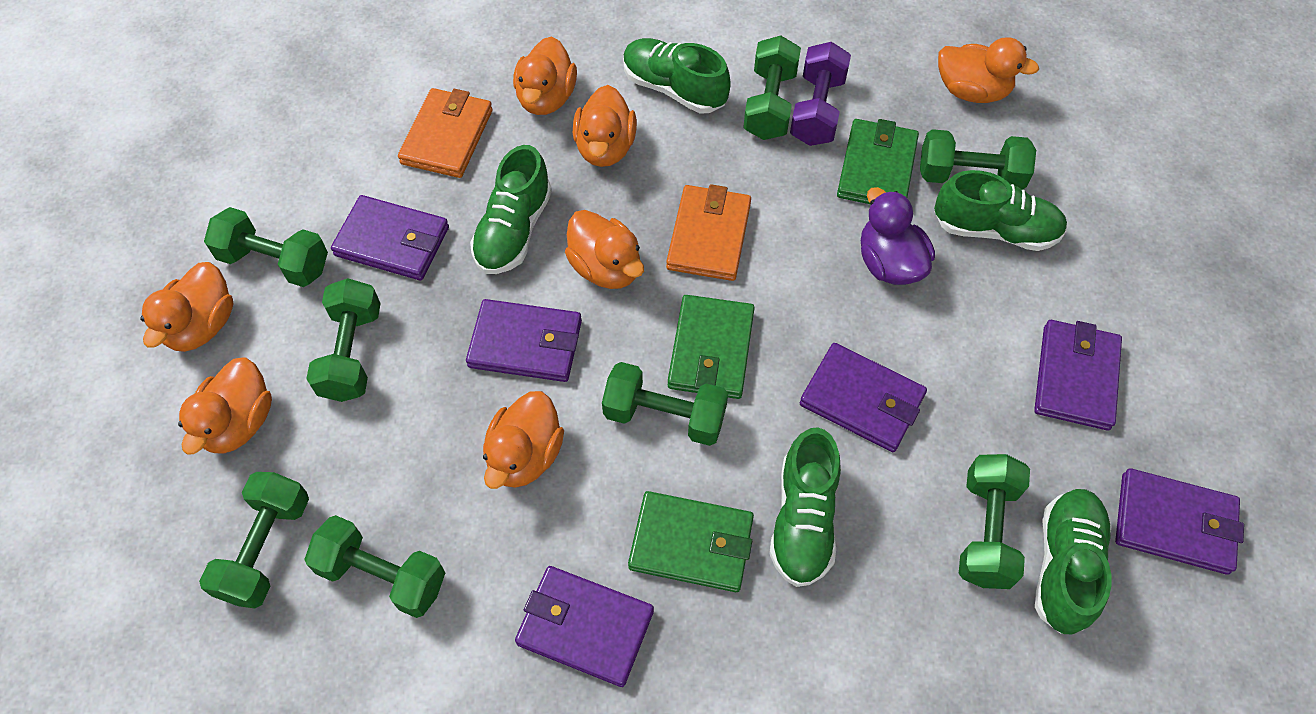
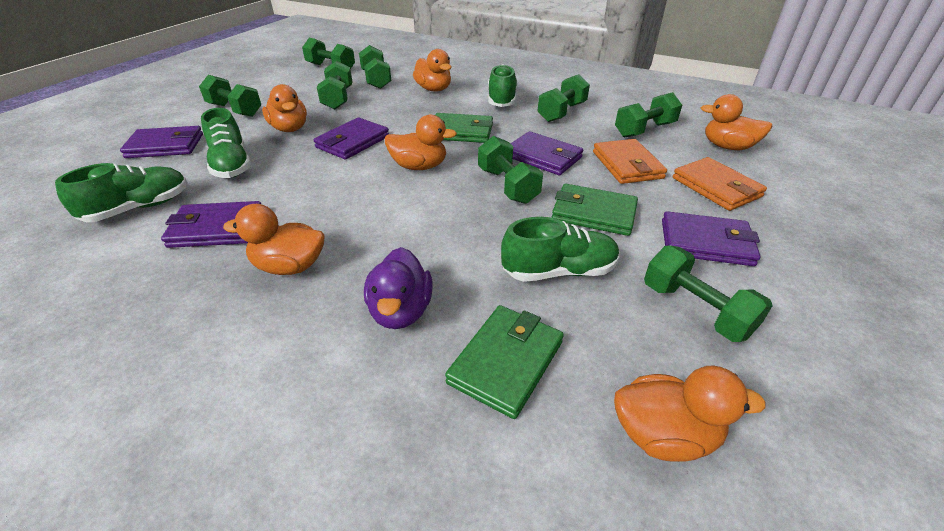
green shoe: 5 -> 4
orange duck: 7 -> 6
purple dumbbell: 1 -> 0
purple wallet: 6 -> 5

